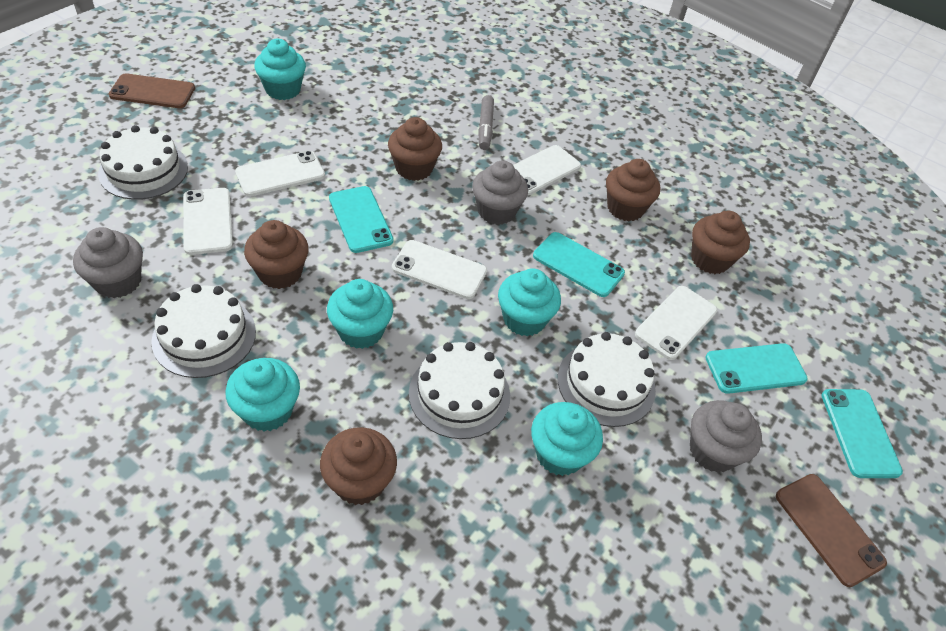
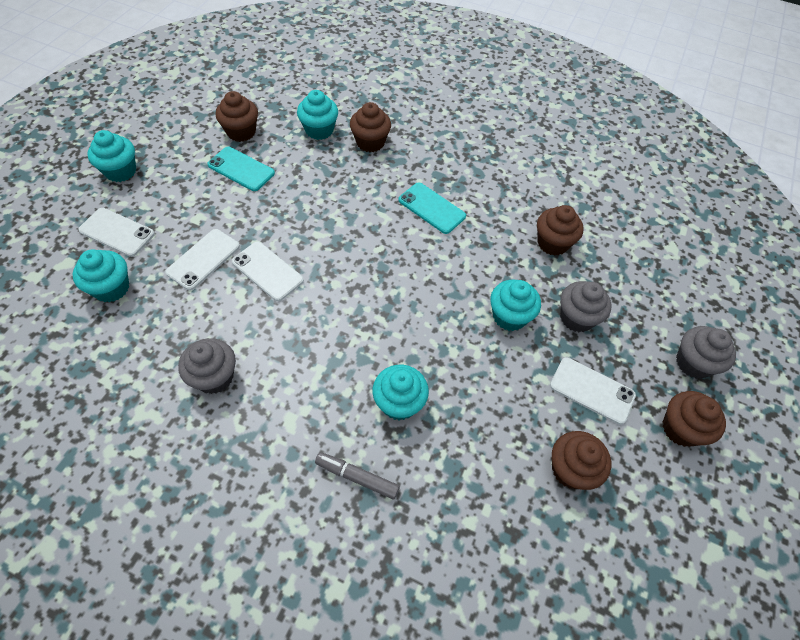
brown phone: 2 -> 0
turquoise phone: 4 -> 2
white cake: 4 -> 0
white phone: 5 -> 4

